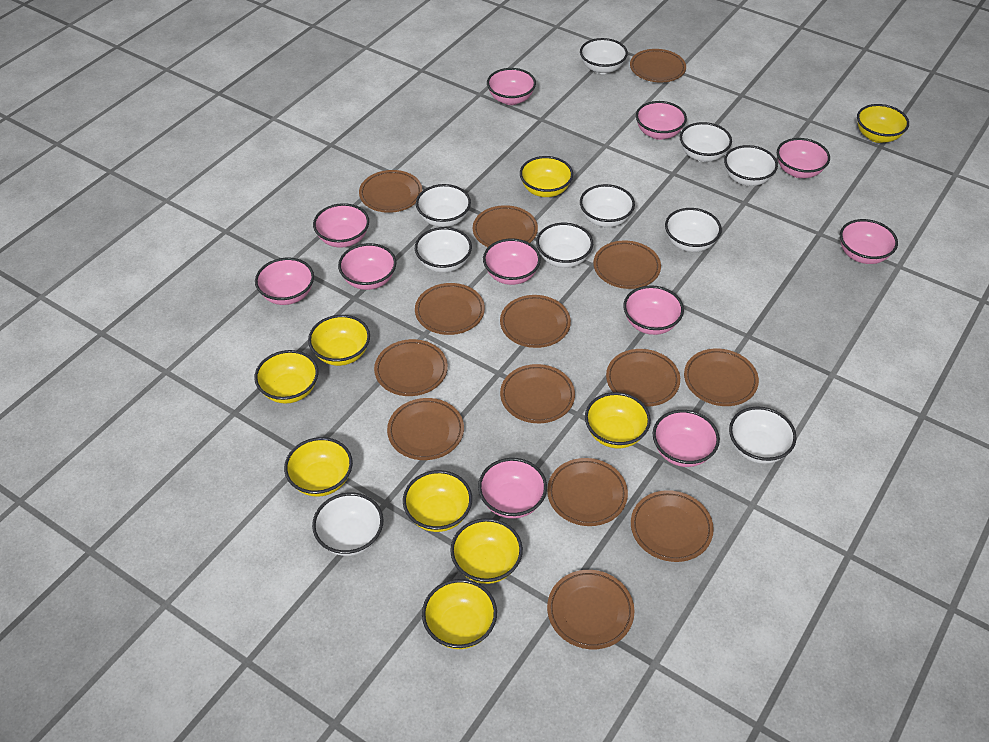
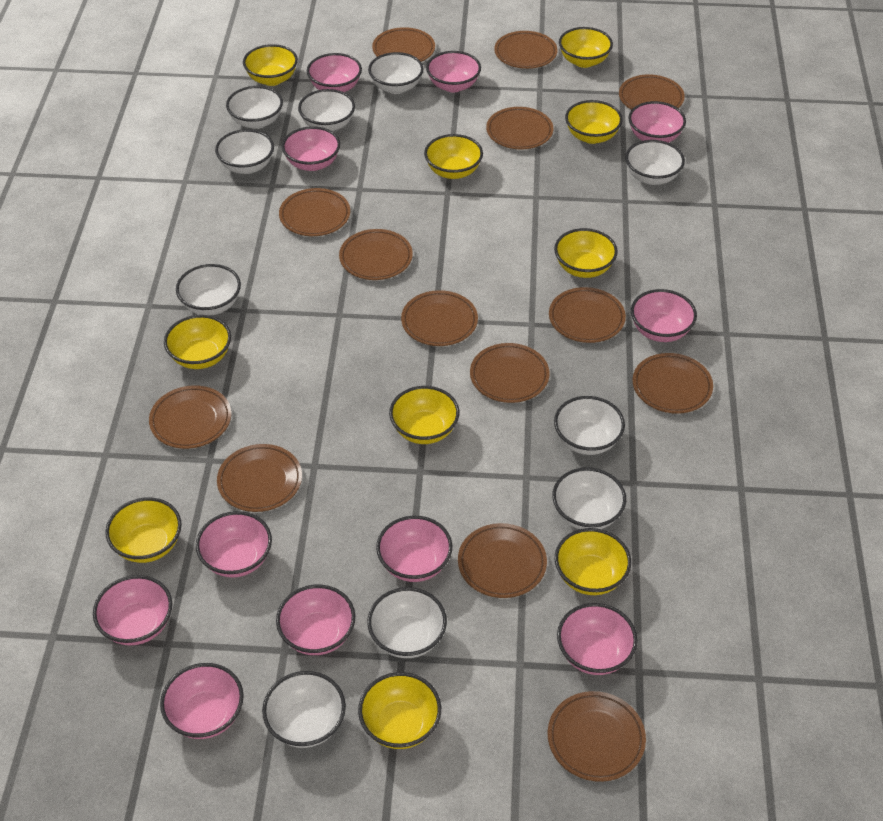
yellow bowl: 9 -> 10

